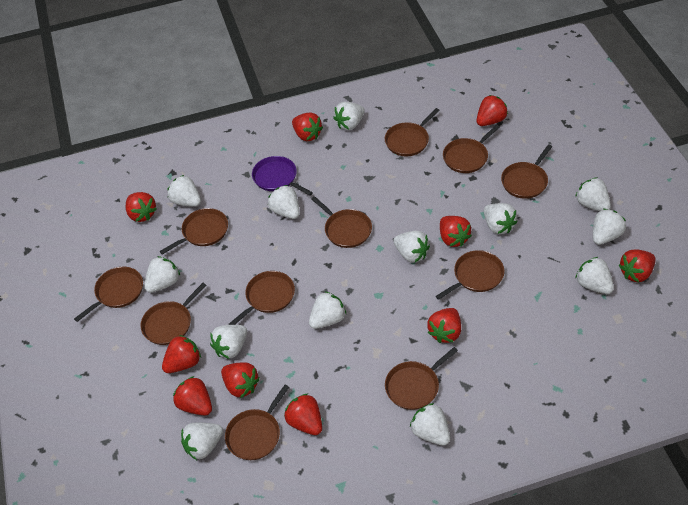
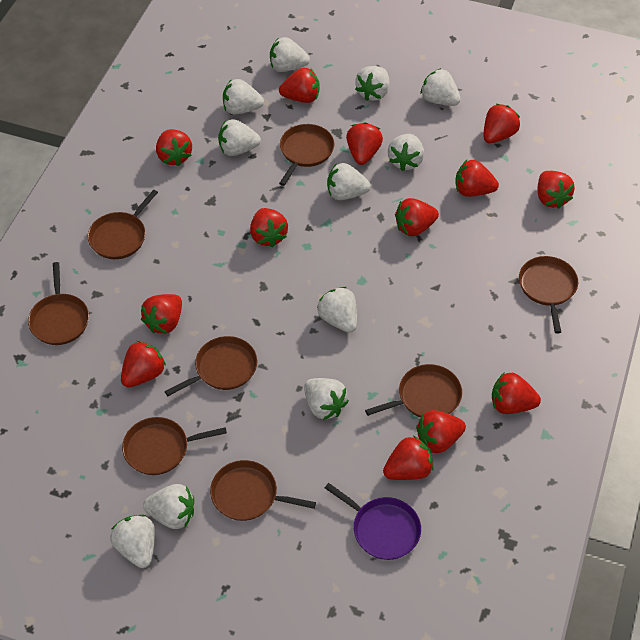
brown pan: 11 -> 8
red strawberry: 10 -> 13
white strawberry: 13 -> 11

